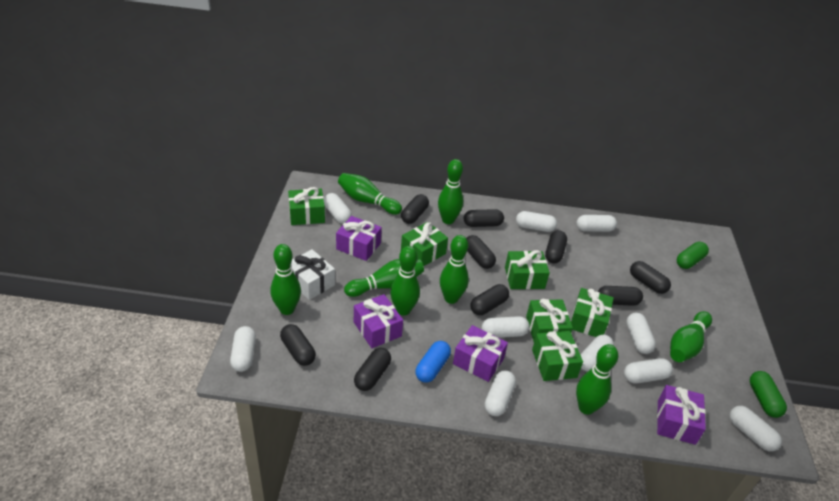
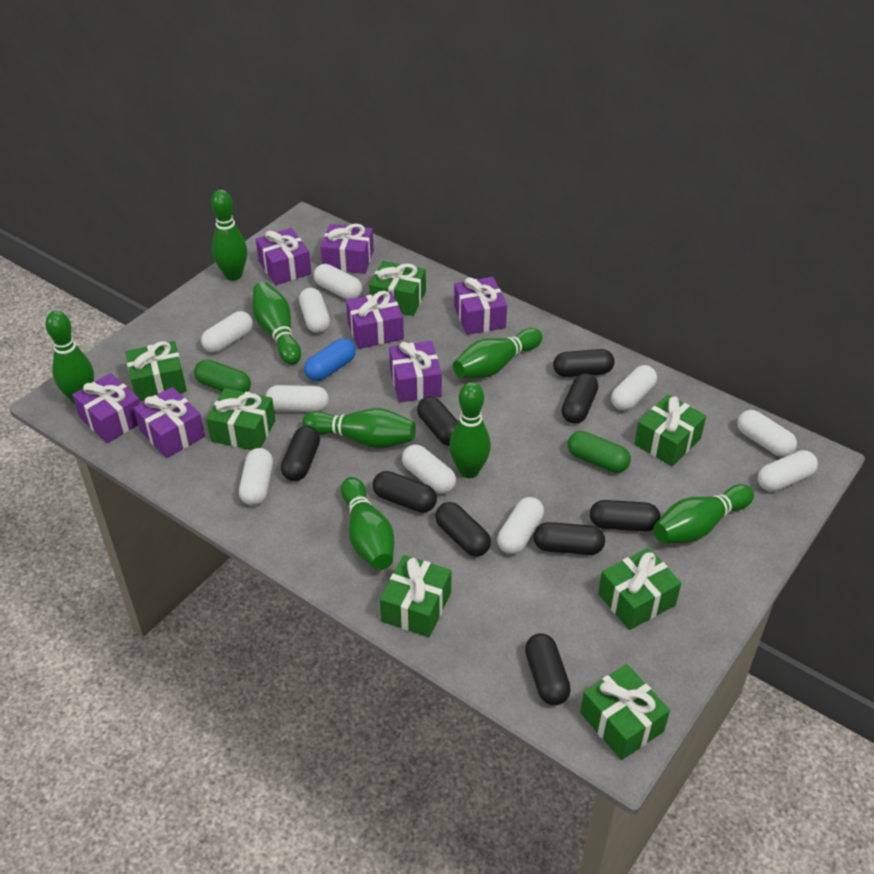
green gift: 6 -> 7
purple gift: 4 -> 7
white gift: 1 -> 0

